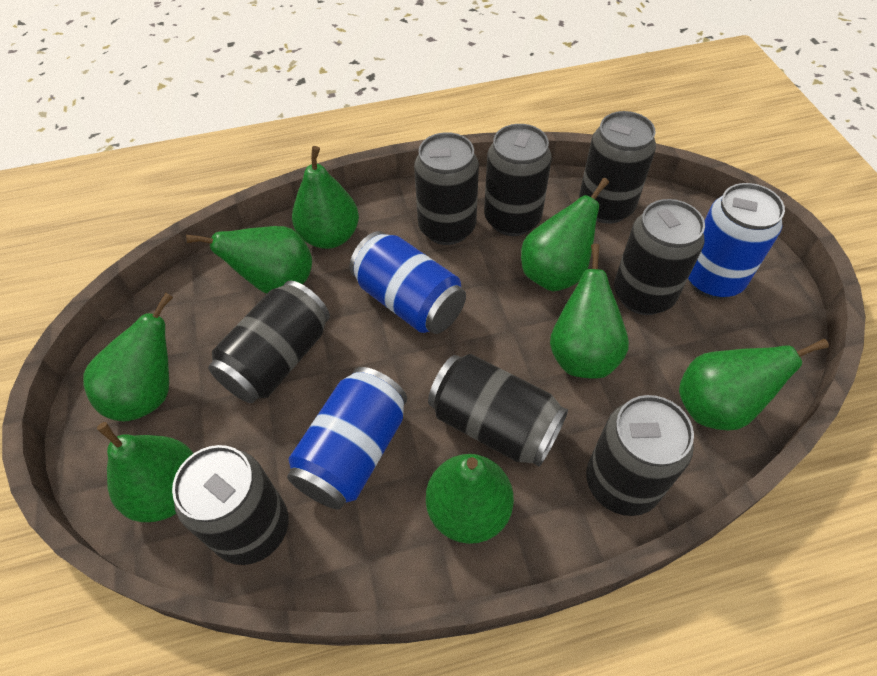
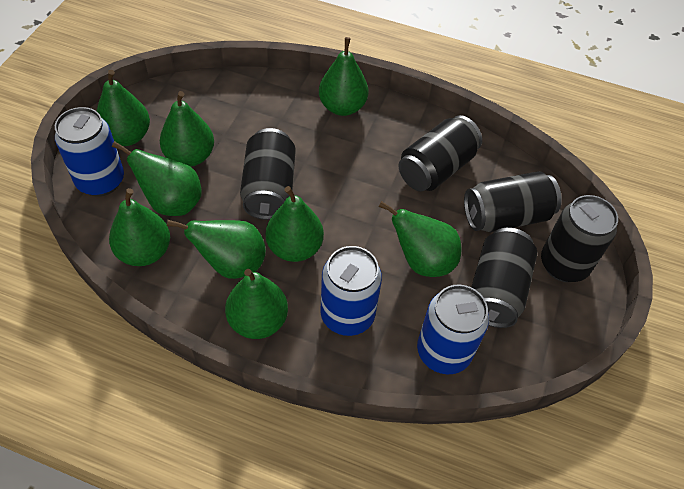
black can: 8 -> 5
green pear: 8 -> 9

